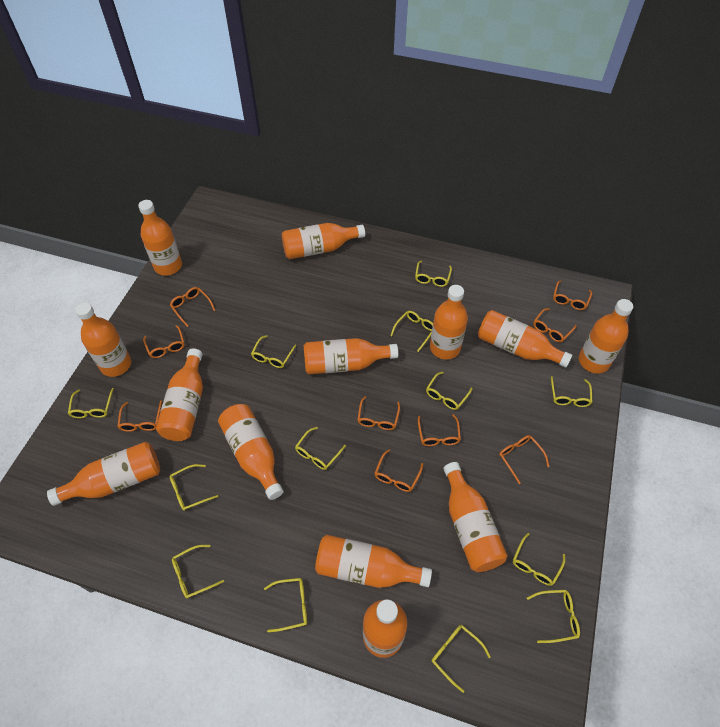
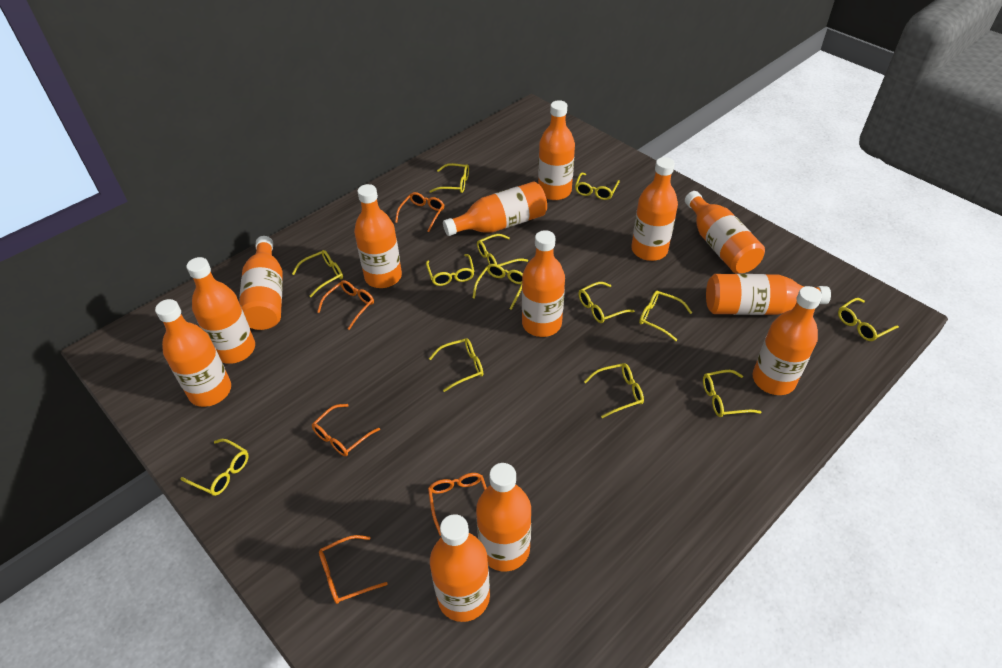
orange glasses: 9 -> 5

